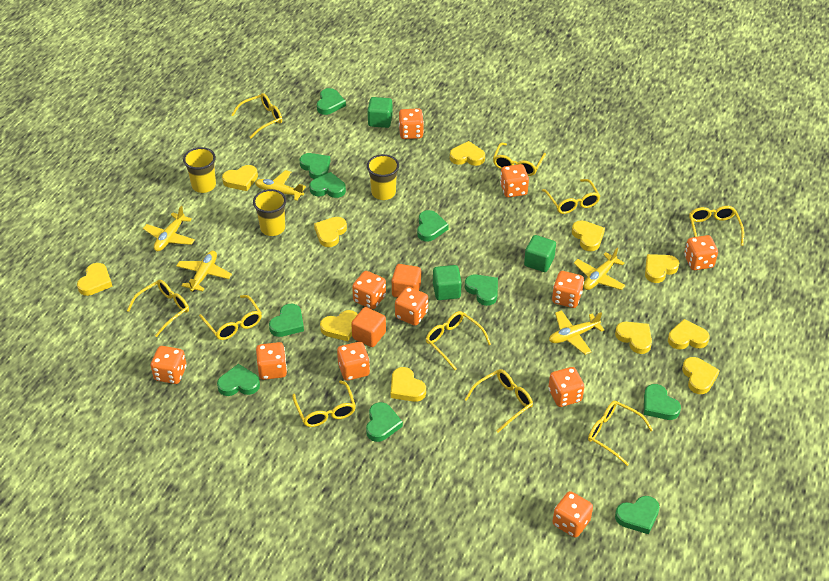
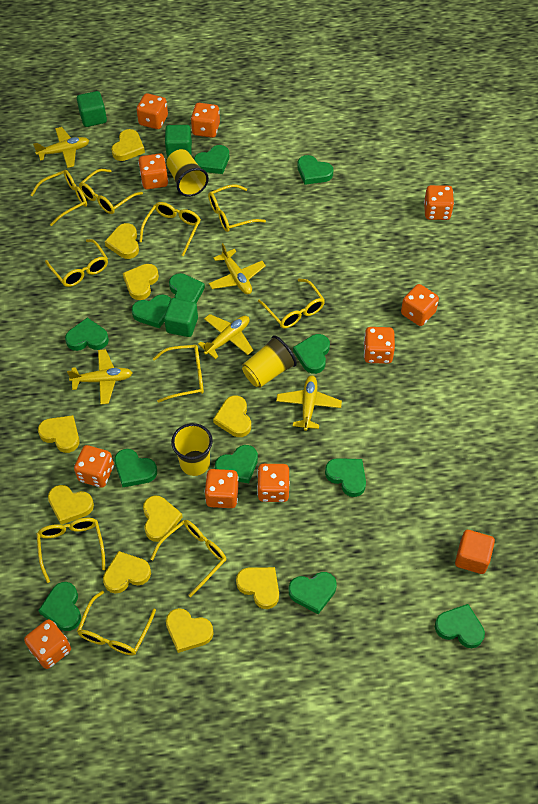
green heart: 10 -> 12
orange cube: 2 -> 1
orange dice: 11 -> 10
yellow heart: 11 -> 10

